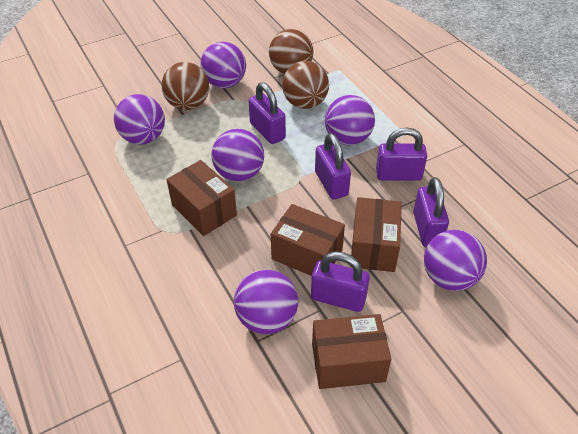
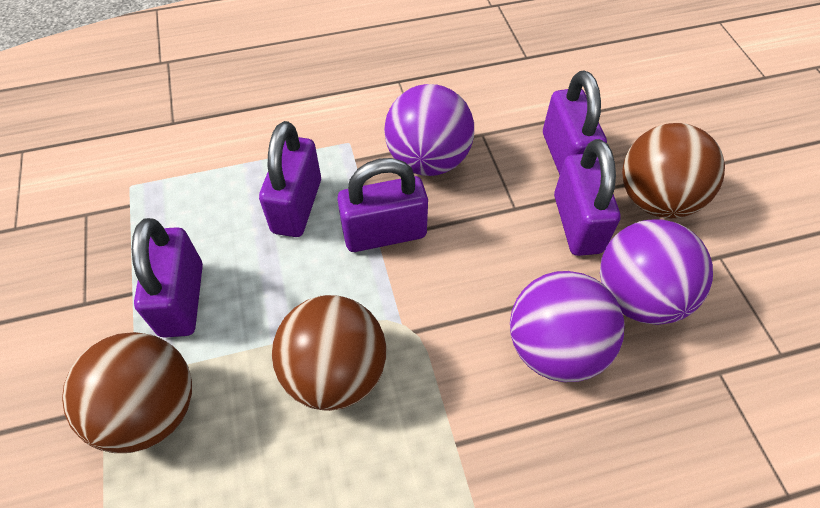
brown box: 4 -> 0
purple ball: 6 -> 3

